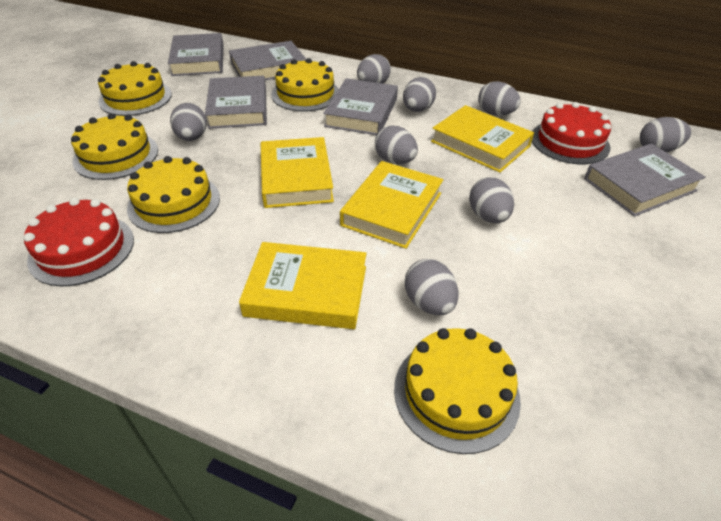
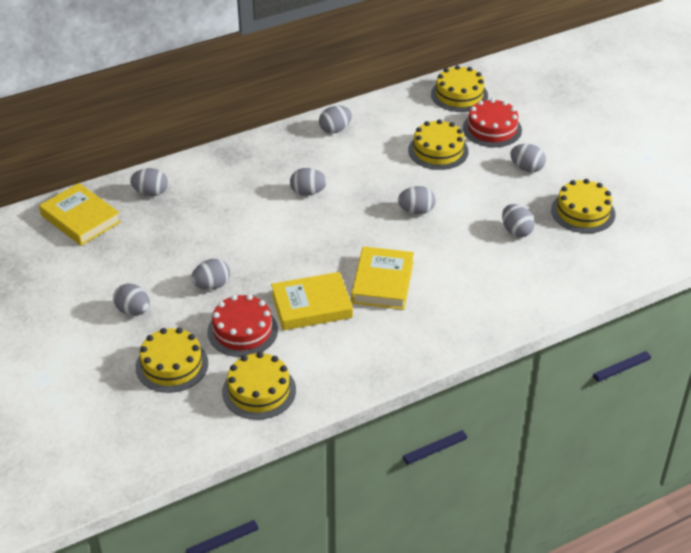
grey book: 5 -> 0
yellow book: 4 -> 3

